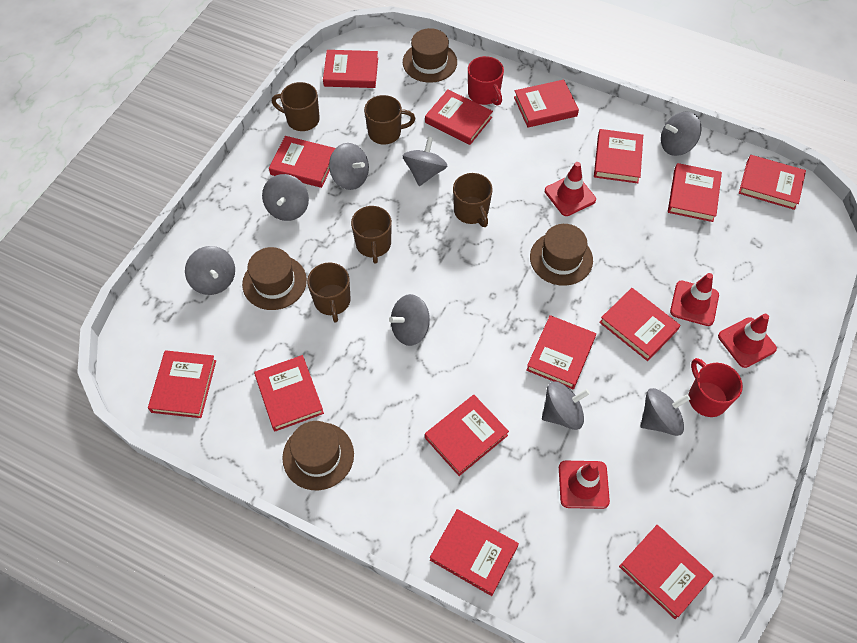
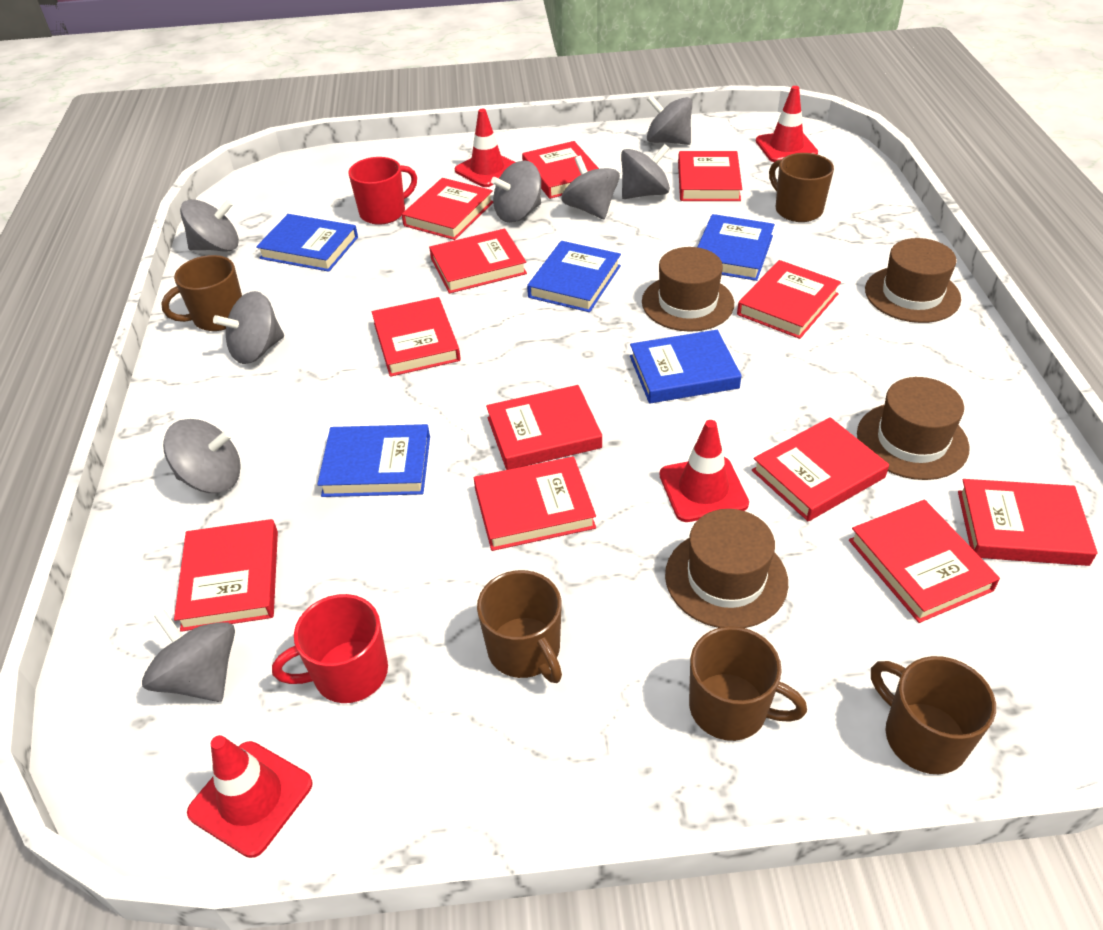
blue book: 0 -> 5
red book: 14 -> 12

